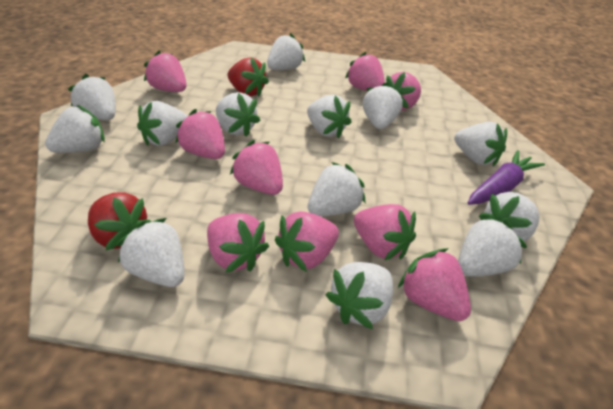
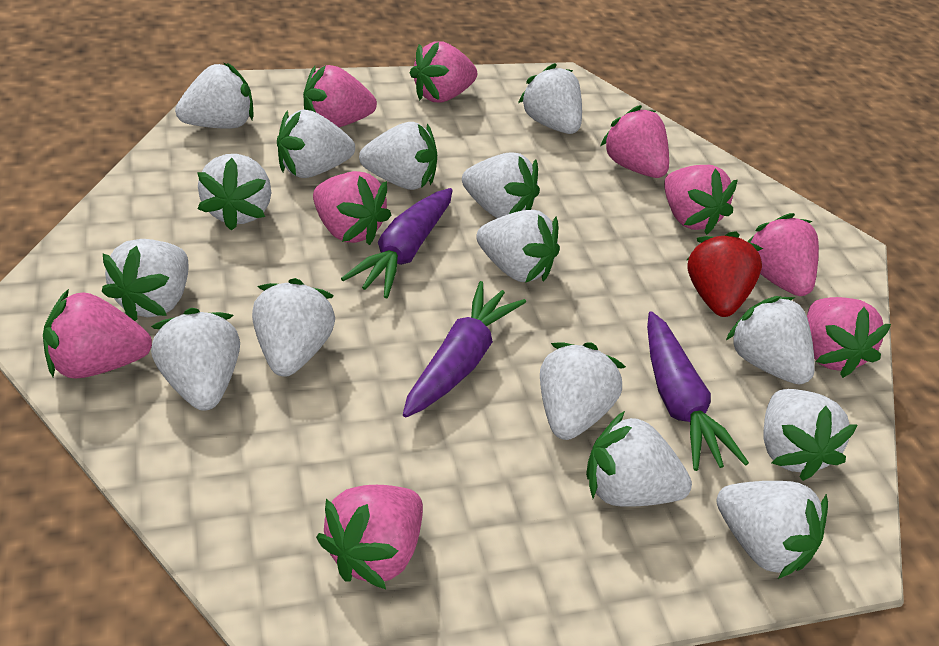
purple carrot: 1 -> 3
red strawberry: 2 -> 1
white strawberry: 13 -> 15

